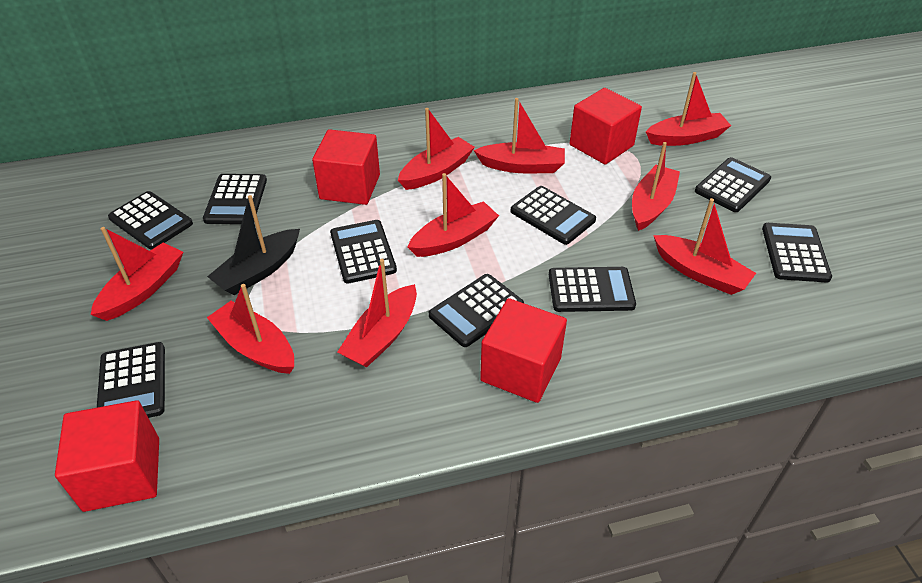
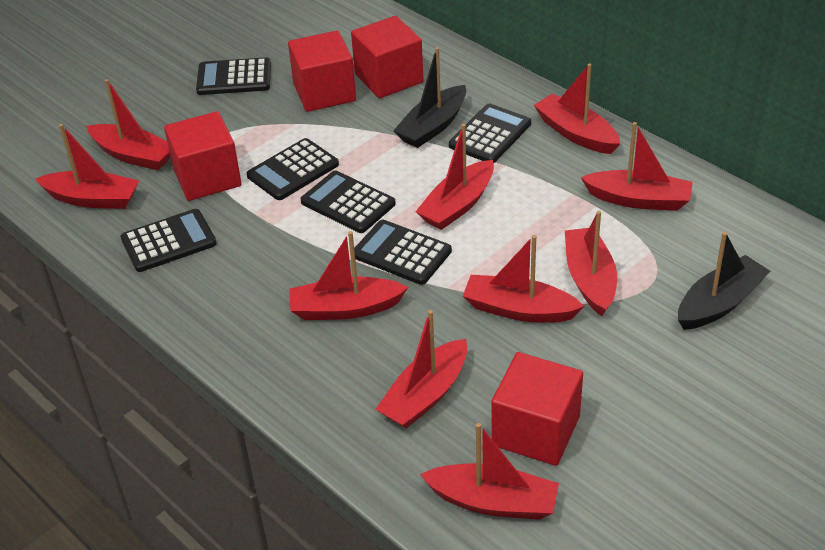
black boat: 1 -> 2
black calculator: 9 -> 6
red boat: 9 -> 10

